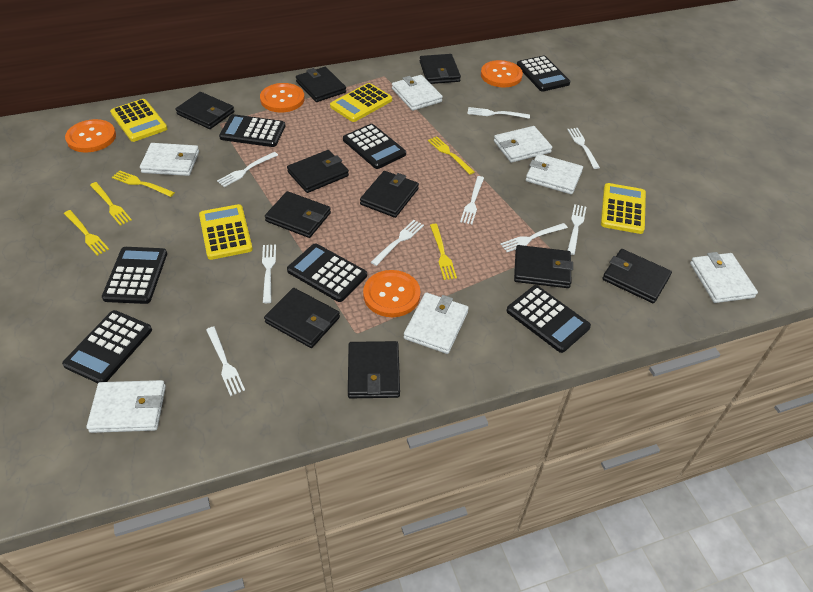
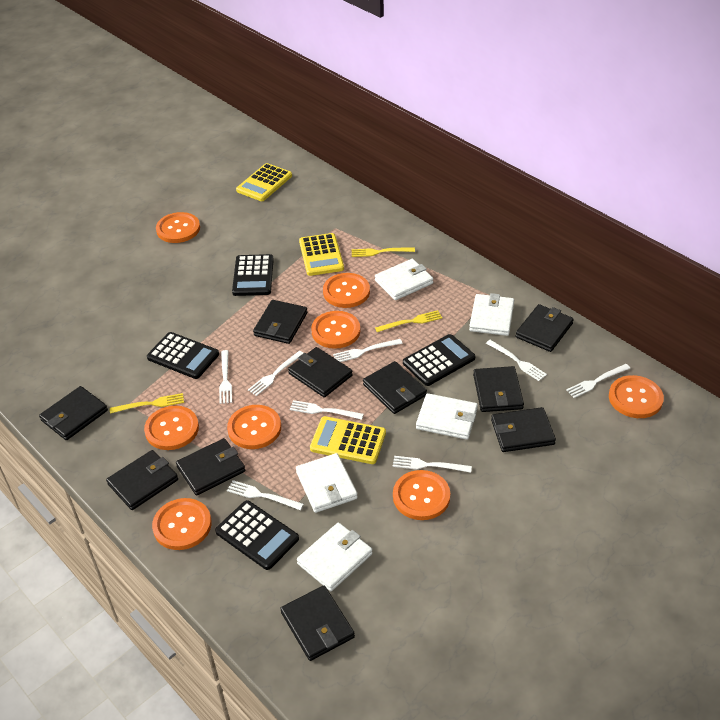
black calculator: 7 -> 4
orange button: 4 -> 8
white fork: 9 -> 8
white wallet: 7 -> 5
yellow calculator: 4 -> 3
yellow fork: 5 -> 3

